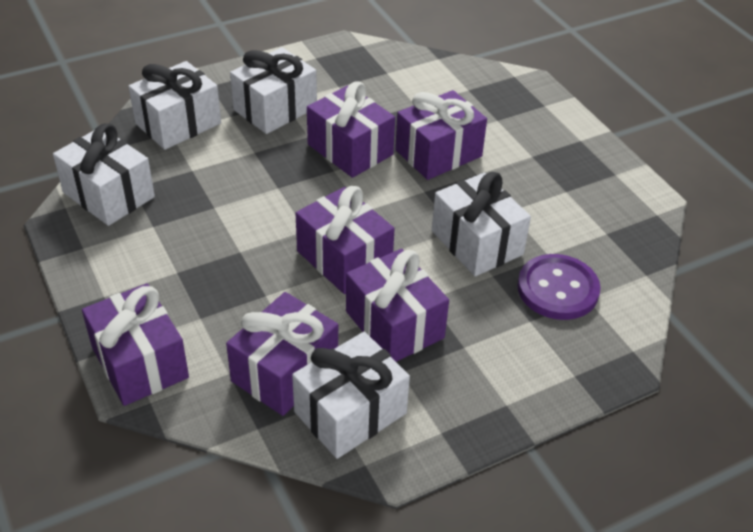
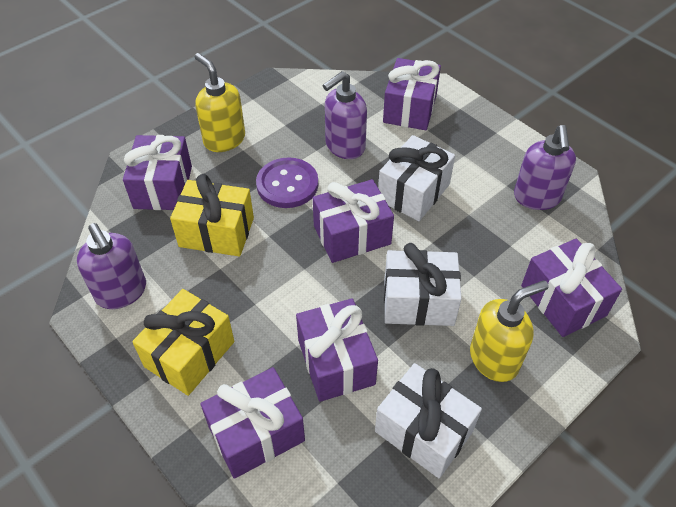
purple soap dispenser: 0 -> 3
white gift: 5 -> 3
yellow gift: 0 -> 2
yellow soap dispenser: 0 -> 2

